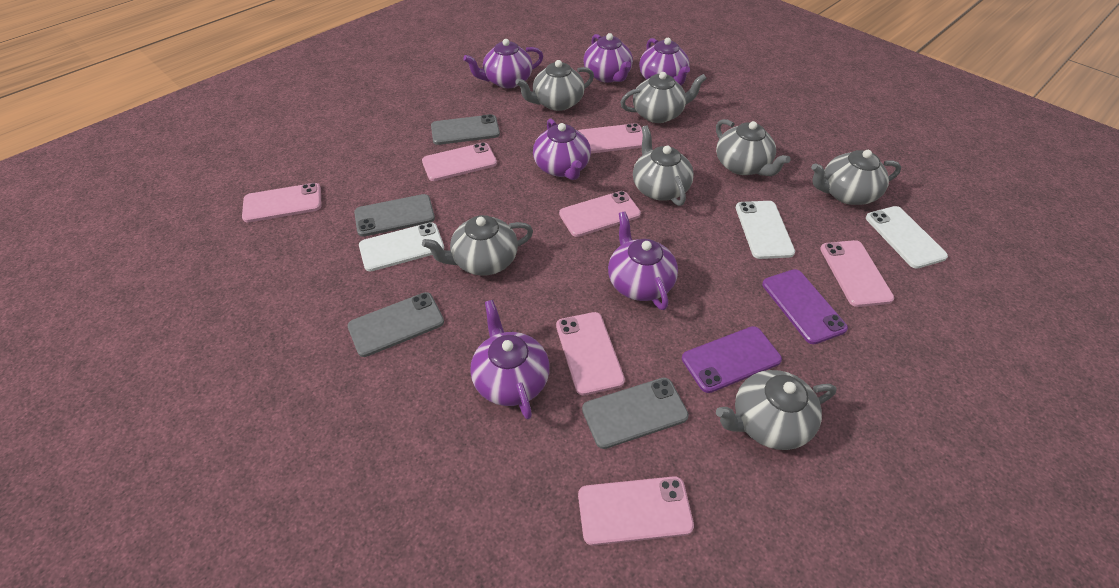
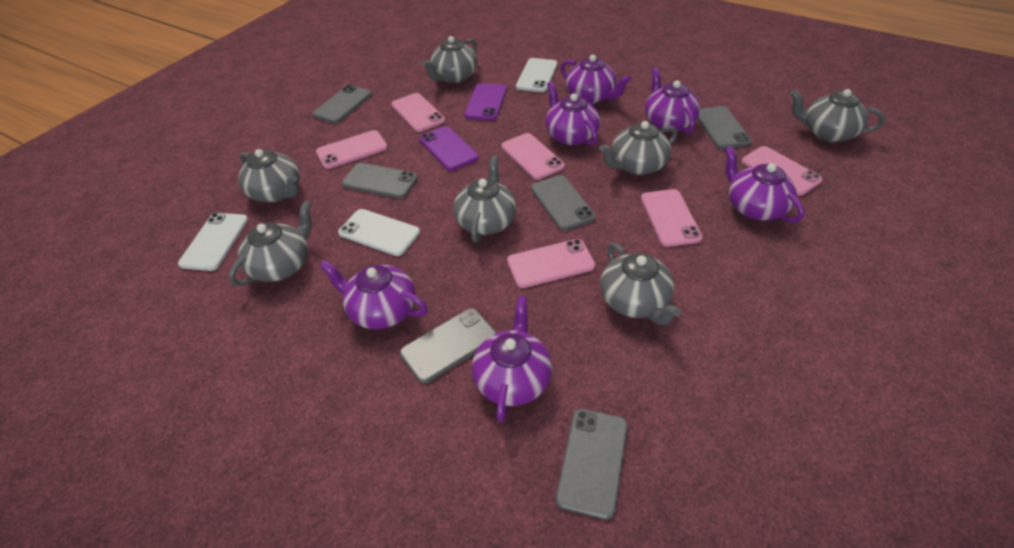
grey phone: 4 -> 6
pink phone: 7 -> 6

